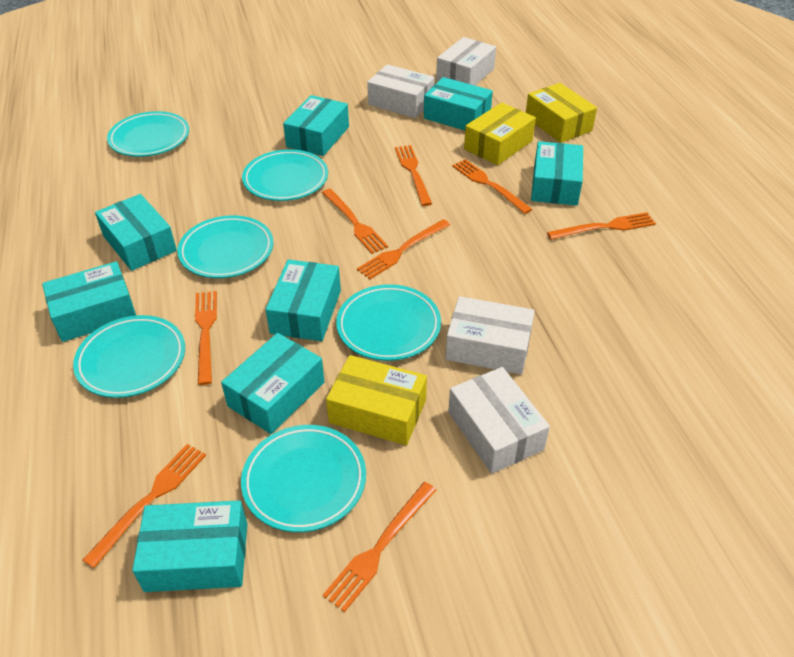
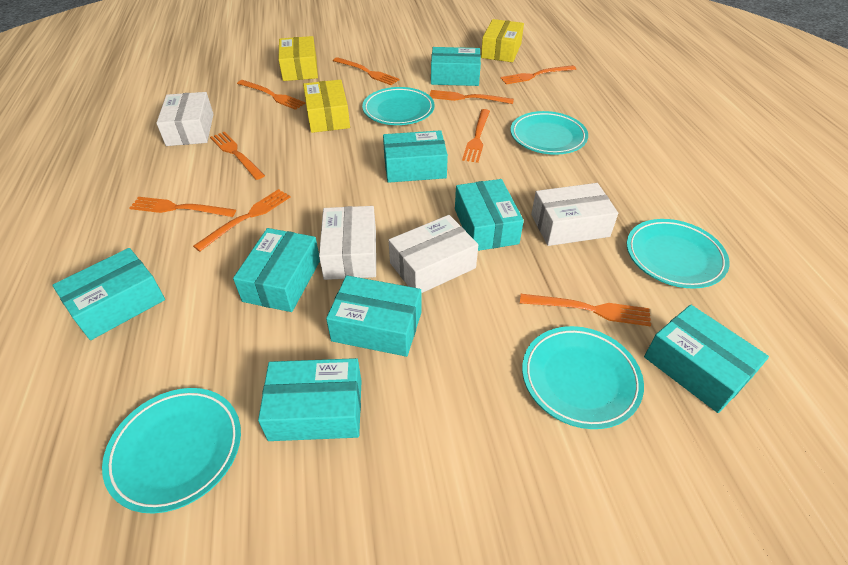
orange fork: 8 -> 9
turquoise plate: 6 -> 5

